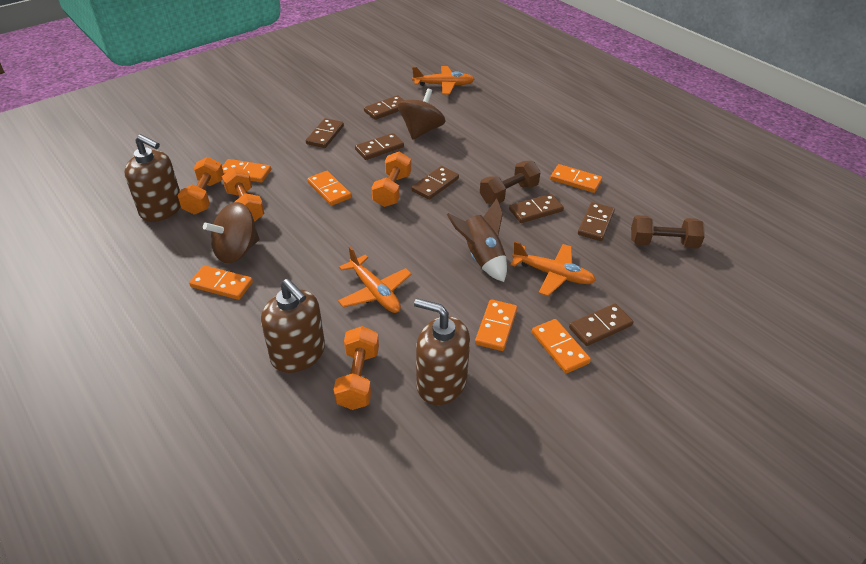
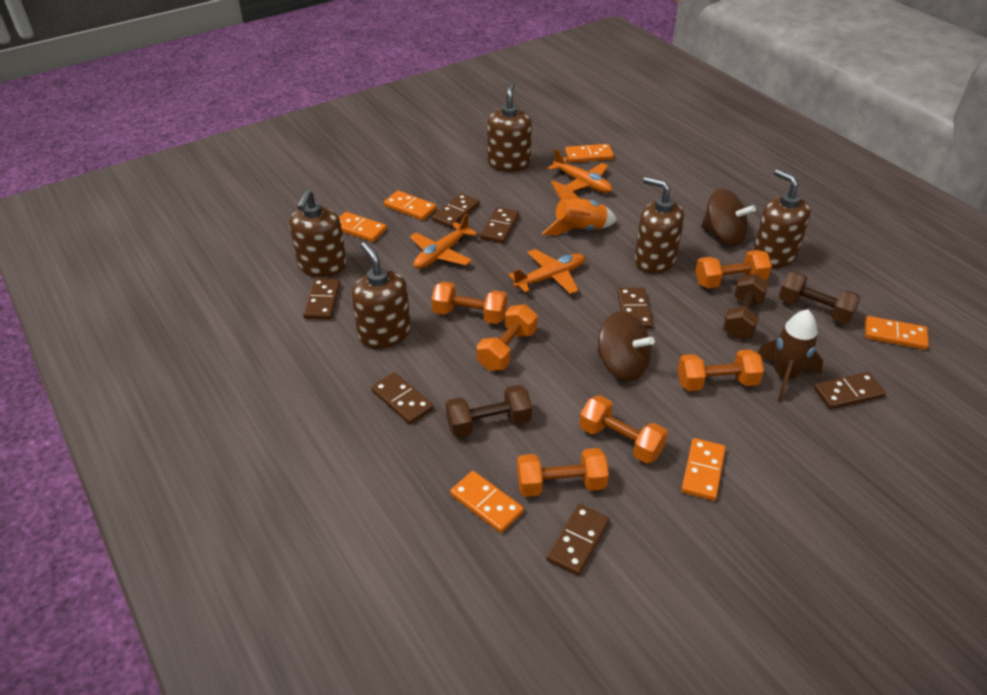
brown dumbbell: 2 -> 3
brown soap dispenser: 3 -> 5
orange dumbbell: 4 -> 6
orange rocket: 0 -> 1

